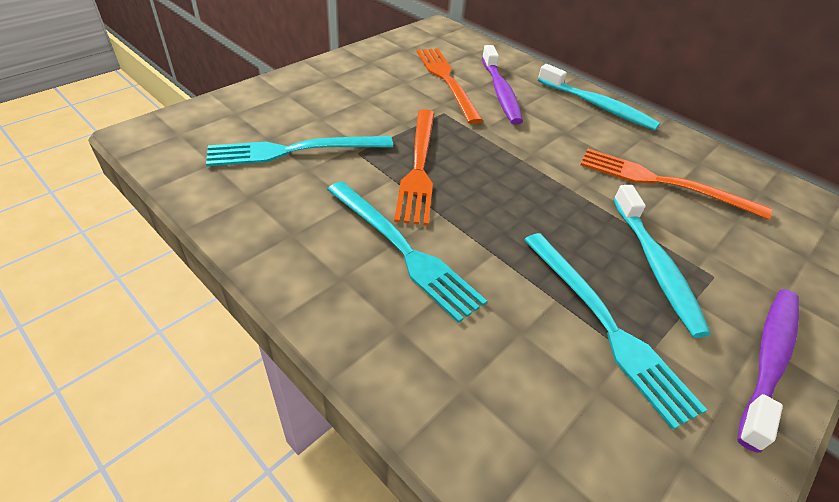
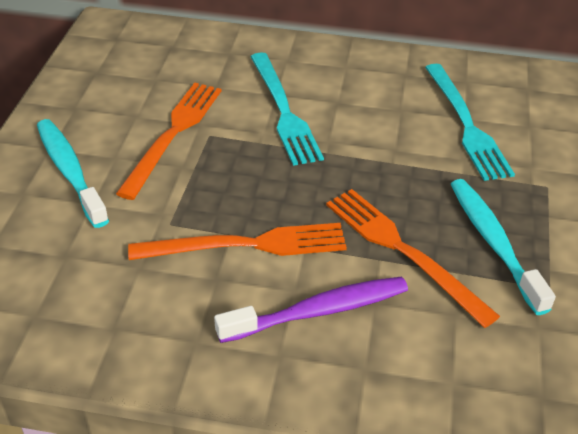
purple toothbrush: 2 -> 1
turquoise fork: 3 -> 2

